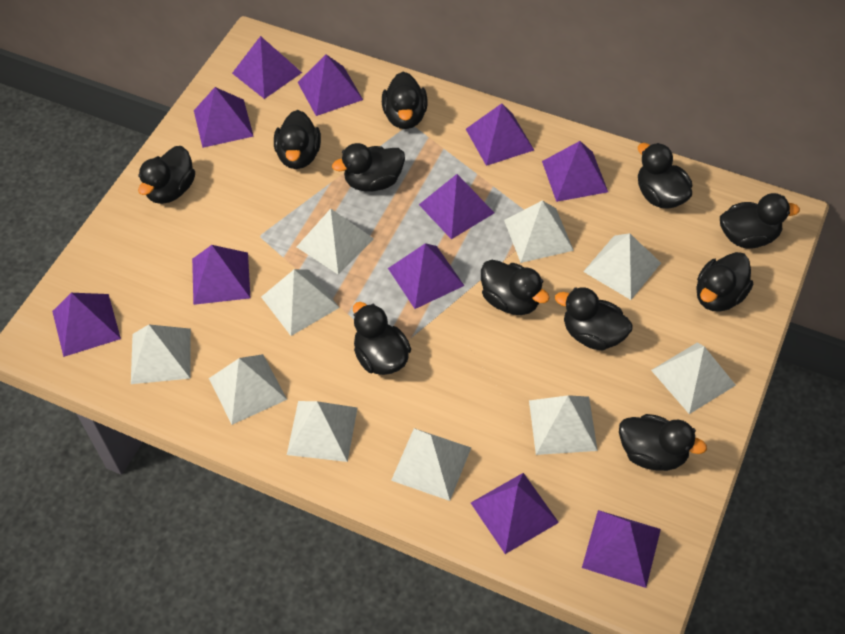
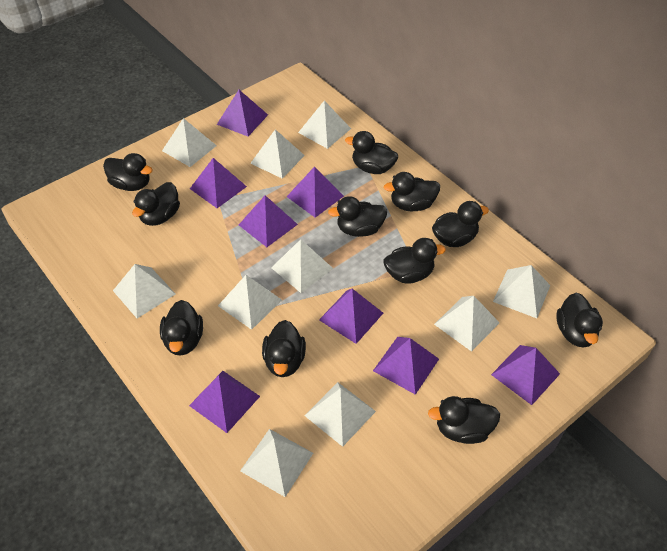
purple pyramid: 11 -> 8

